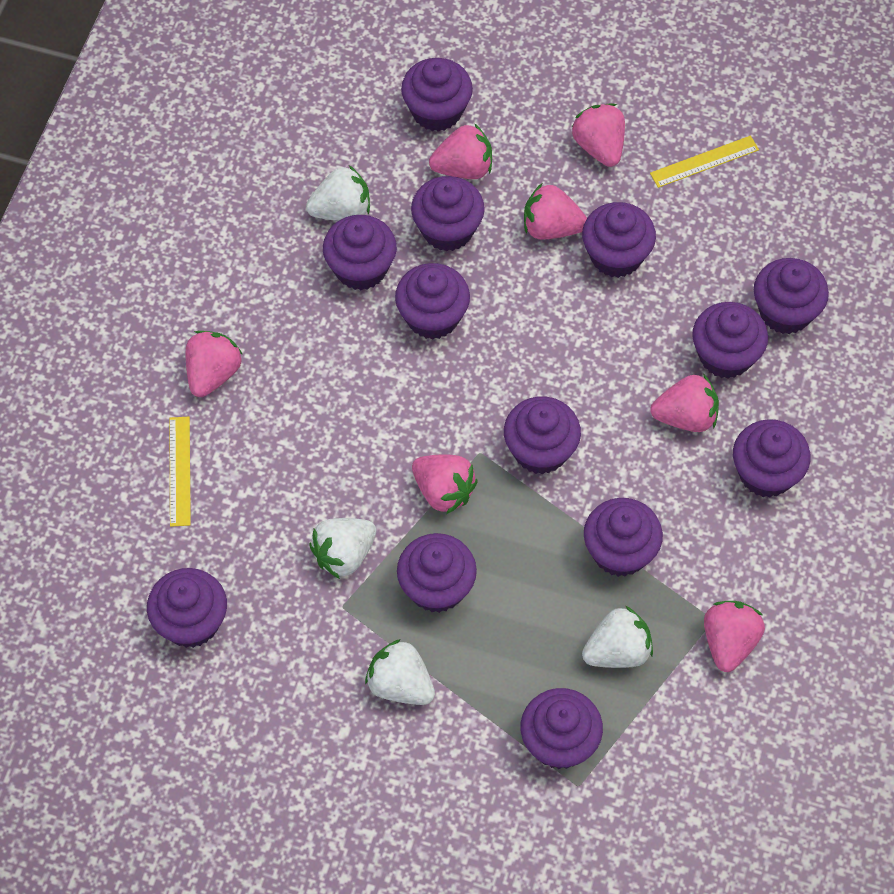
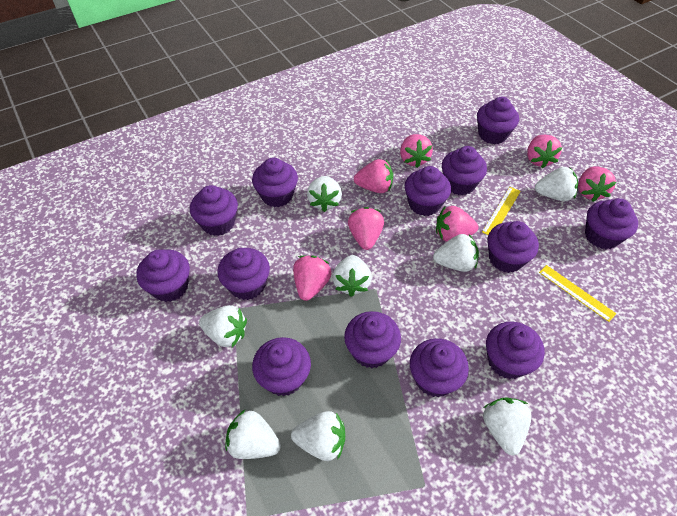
white strawberry: 4 -> 8

